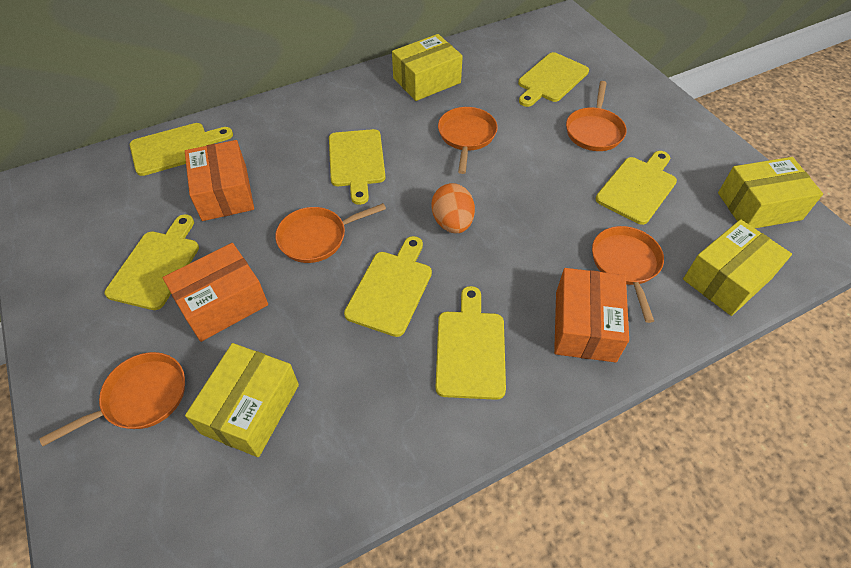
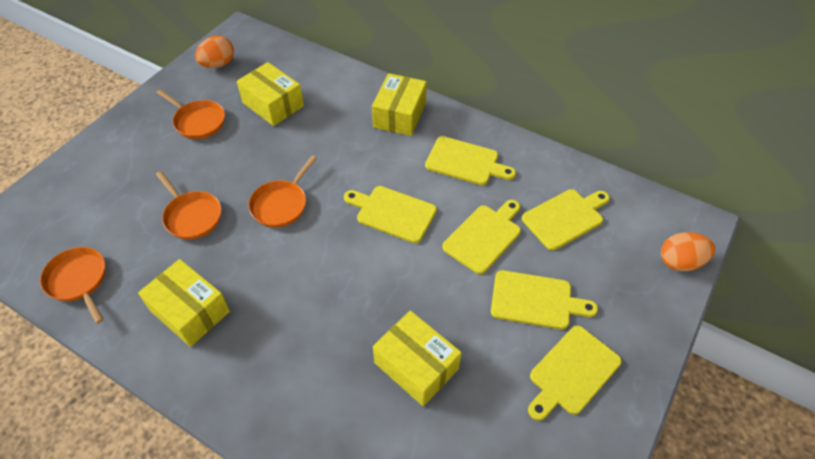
orange box: 3 -> 0
orange egg: 1 -> 2
orange pan: 5 -> 4
yellow cutting board: 7 -> 6

